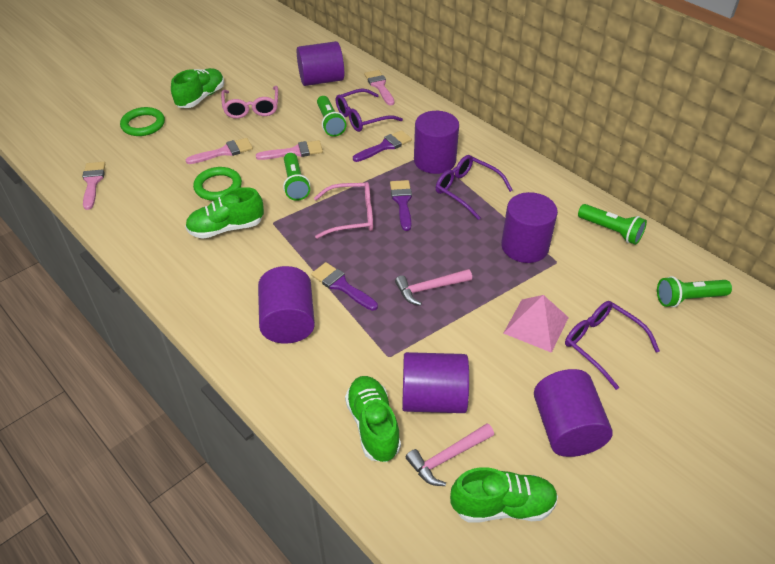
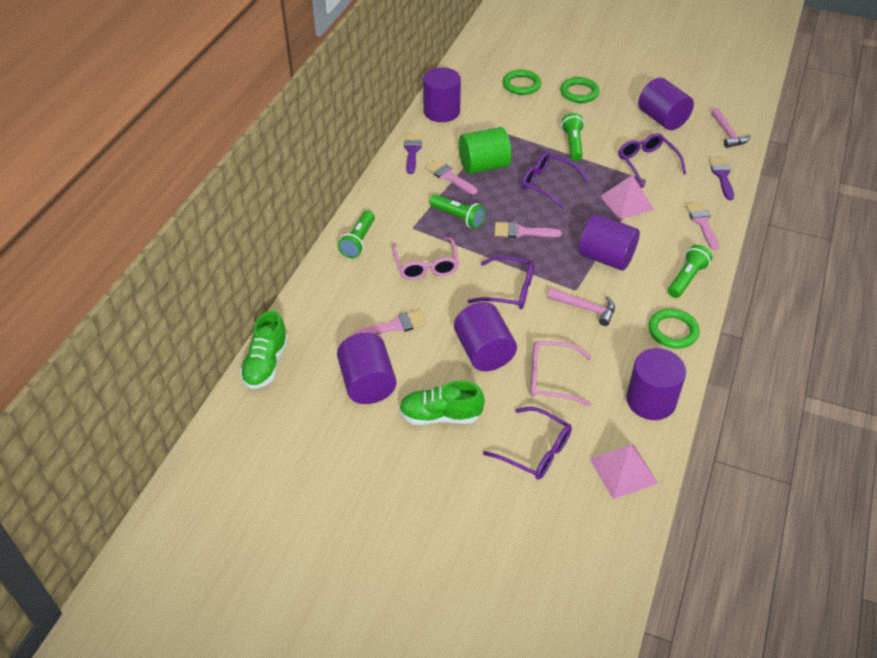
green cylinder: 0 -> 1
green ring: 2 -> 3
green shoe: 4 -> 2
pink pyramid: 1 -> 2
purple brush: 3 -> 2
purple glasses: 3 -> 4

